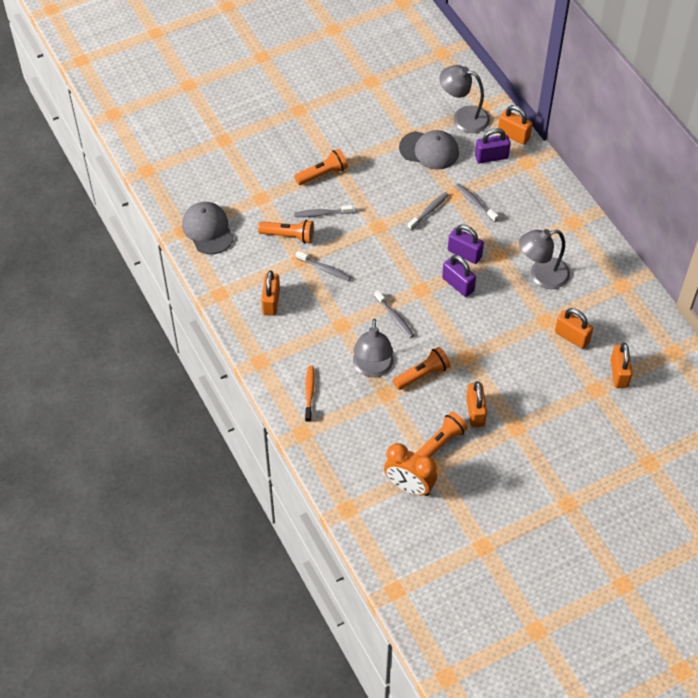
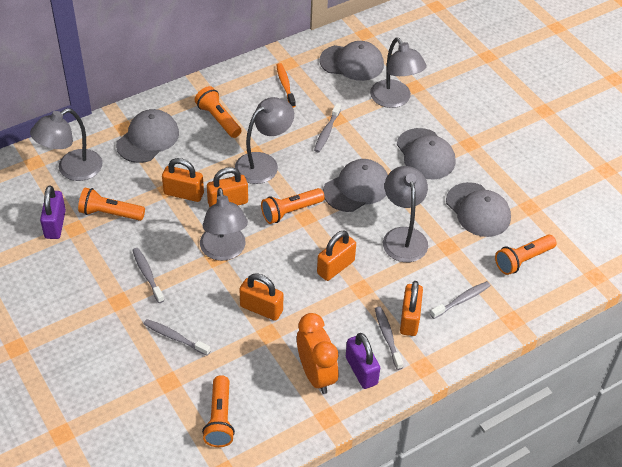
grey cap: 2 -> 5
grey lamp: 3 -> 5
orange flashlight: 4 -> 5
purple padlock: 3 -> 2

